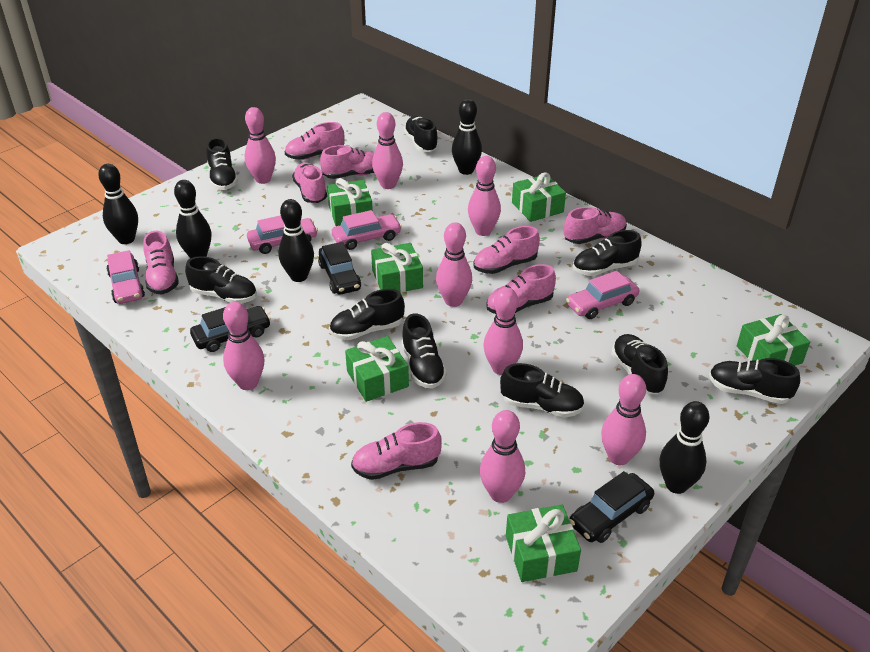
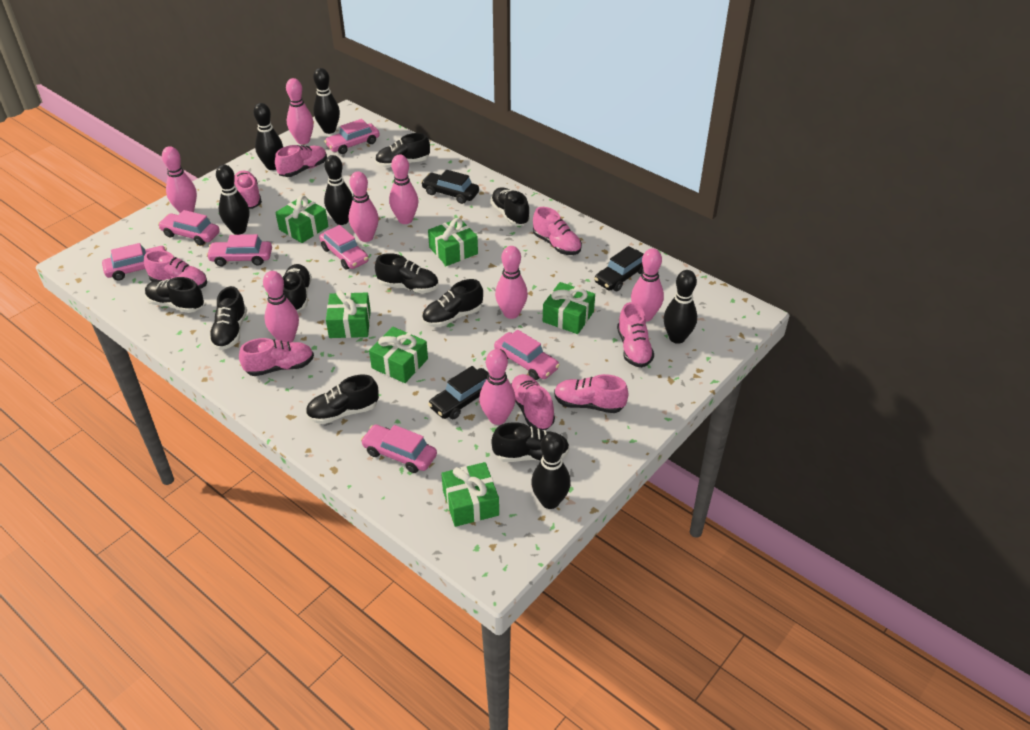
black bowling pin: 5 -> 6
pink car: 4 -> 7

